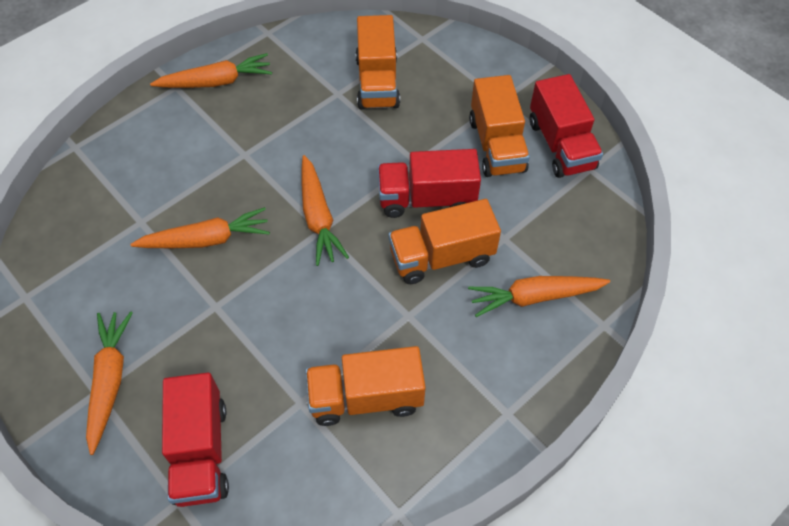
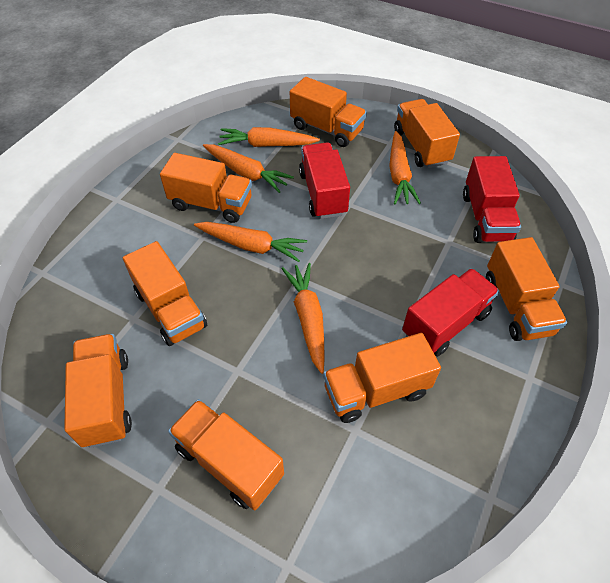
orange truck: 4 -> 8

